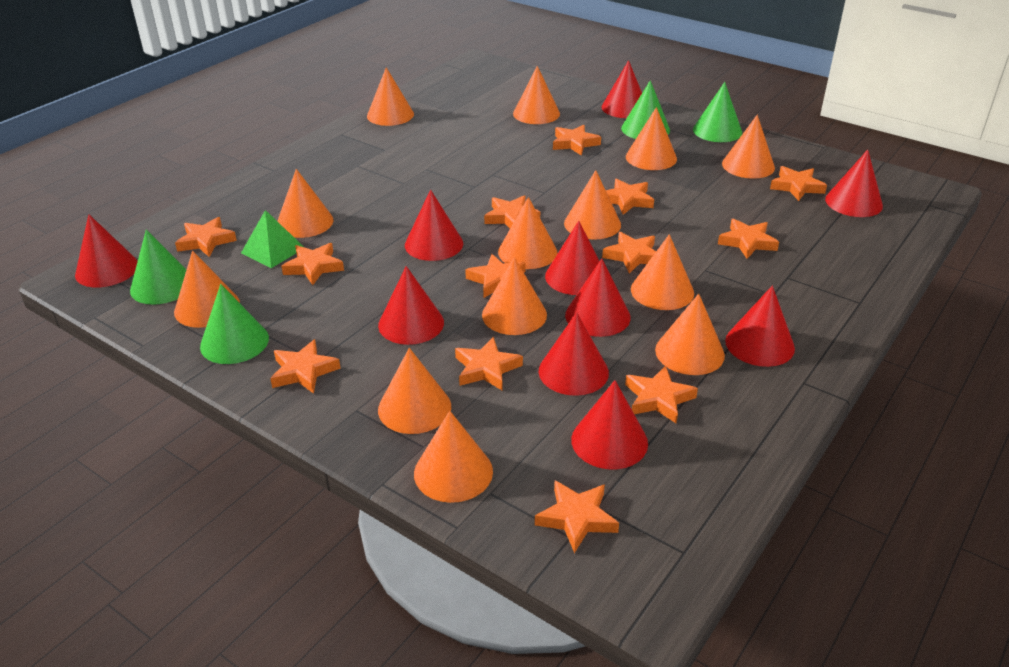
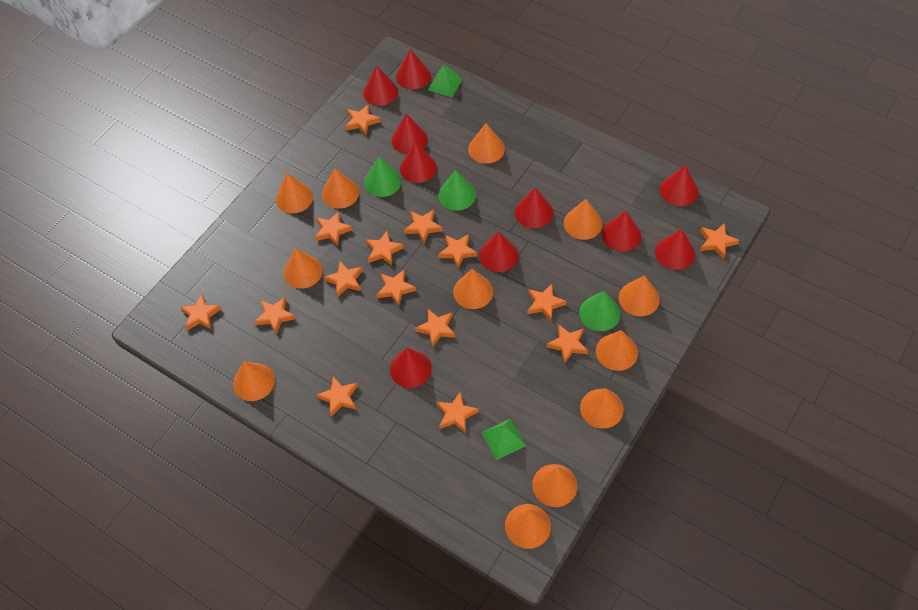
green cone: 4 -> 3
green pyramid: 1 -> 2
orange cone: 13 -> 12
orange star: 13 -> 15

